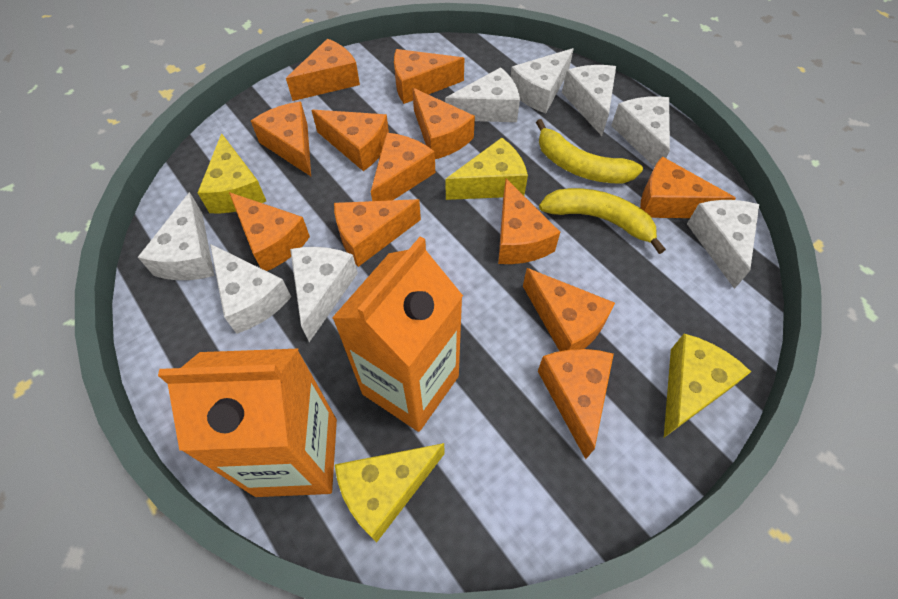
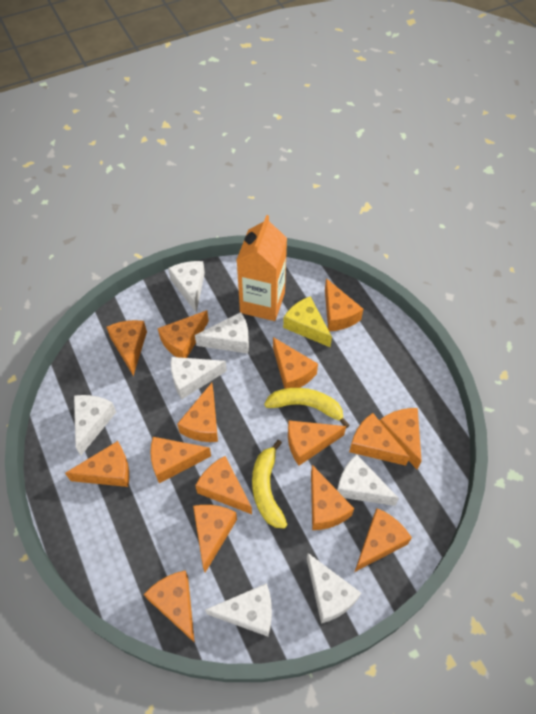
orange carton: 2 -> 1
orange cheese: 12 -> 15
white cheese: 8 -> 7
yellow cheese: 4 -> 1

